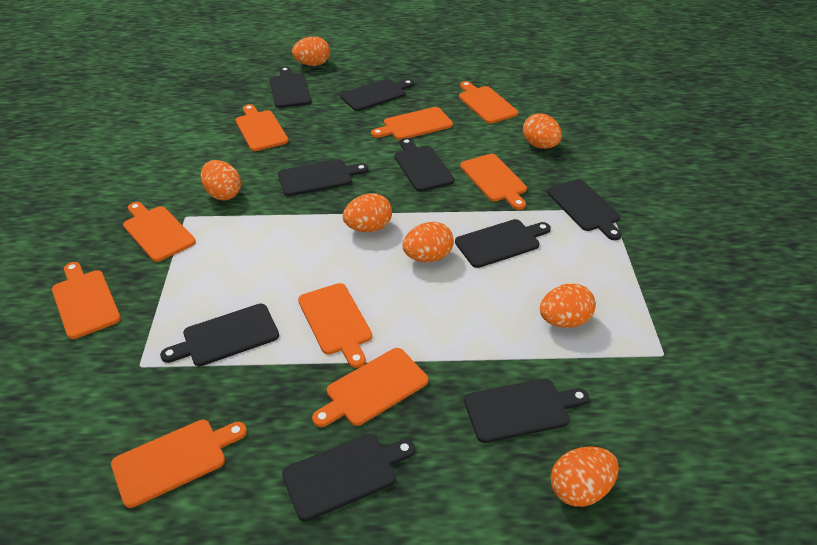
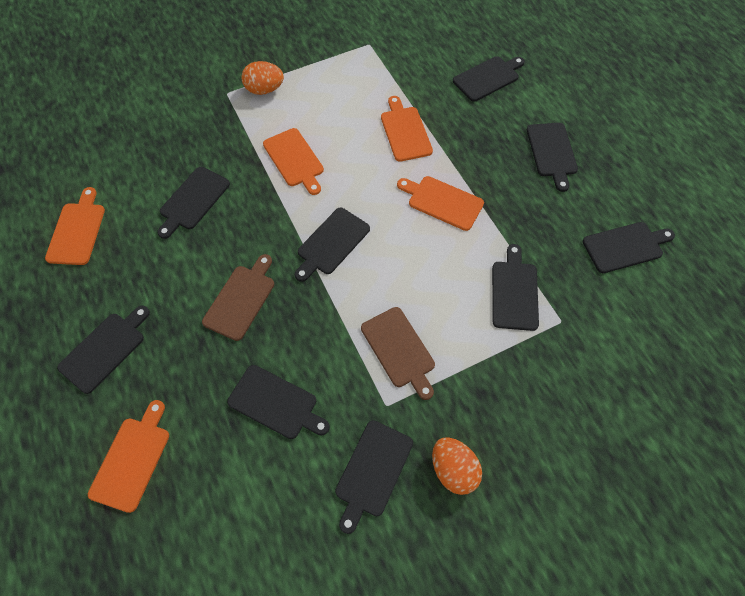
brown cutting board: 0 -> 2
orange cutting board: 9 -> 5
orange egg: 7 -> 2

